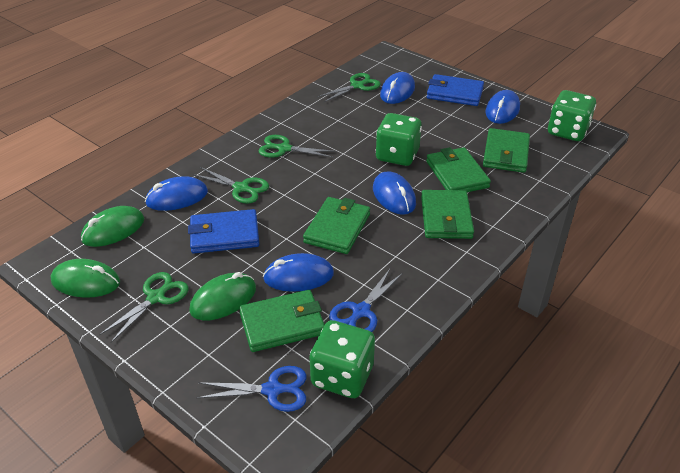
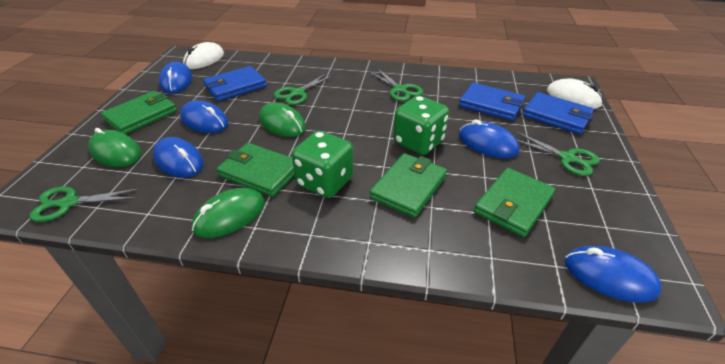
blue scissors: 2 -> 0
blue wallet: 2 -> 3
green dice: 3 -> 2
green wallet: 5 -> 4
white mouse: 0 -> 2

